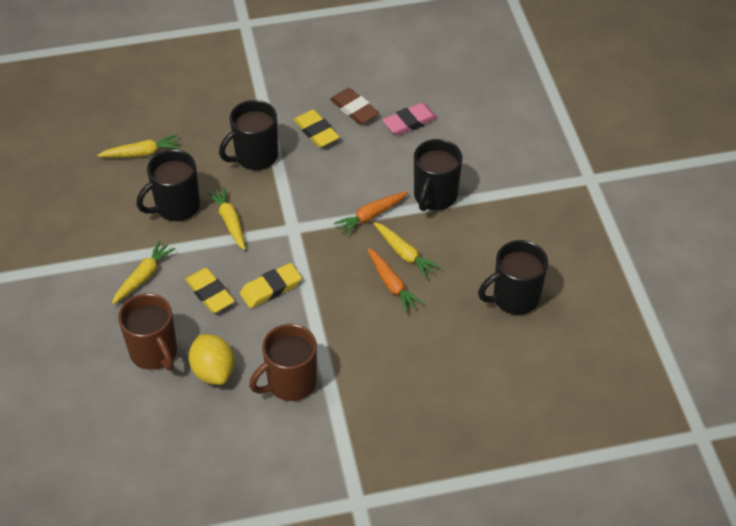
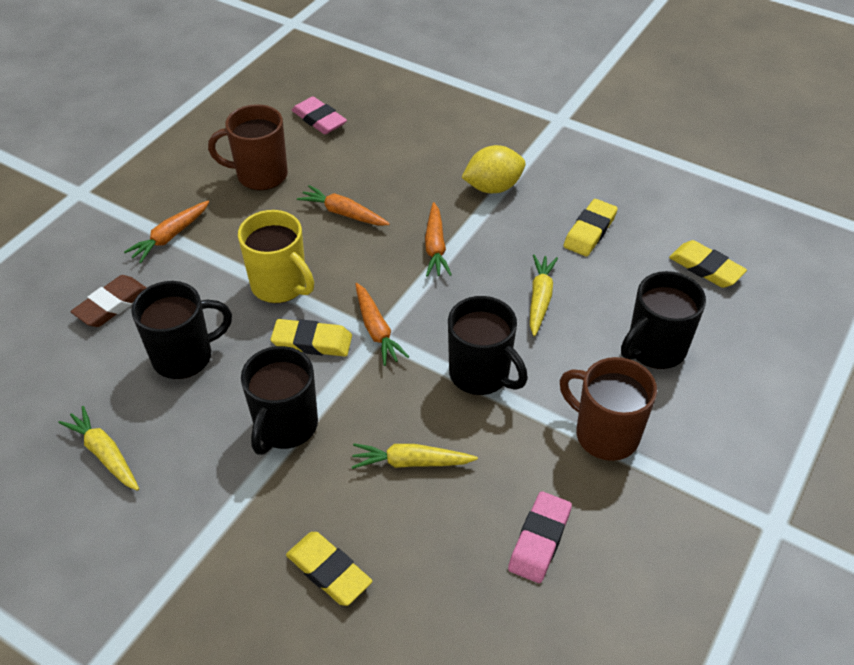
orange carrot: 2 -> 4
pink eraser: 1 -> 2
yellow carrot: 4 -> 3
yellow eraser: 3 -> 4
yellow mug: 0 -> 1

